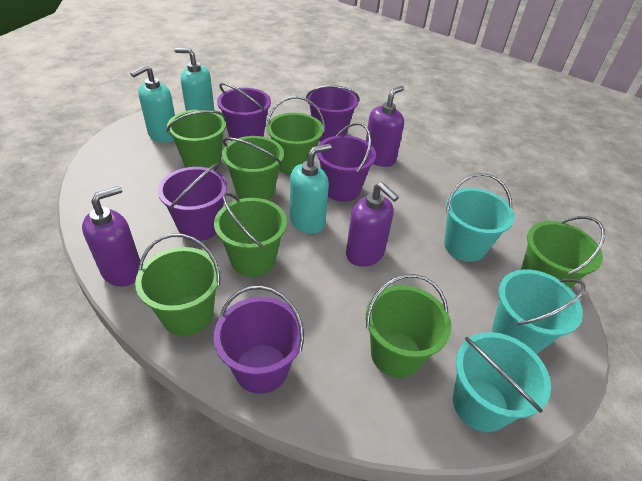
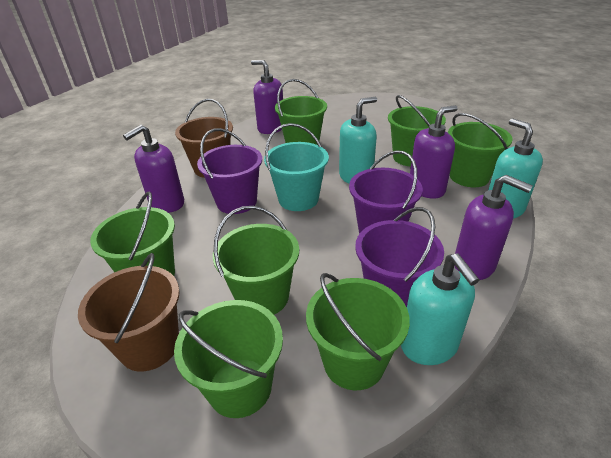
brown bucket: 0 -> 2
purple bucket: 5 -> 3
purple soap dispenser: 3 -> 4
turquoise bucket: 3 -> 1

